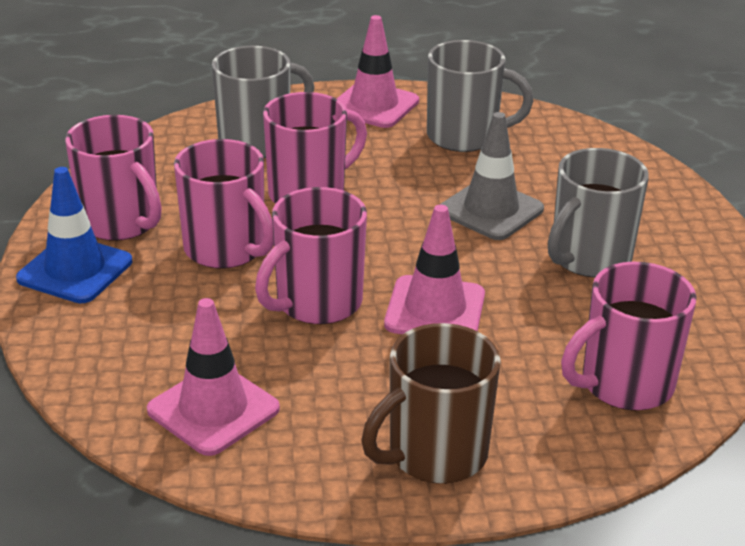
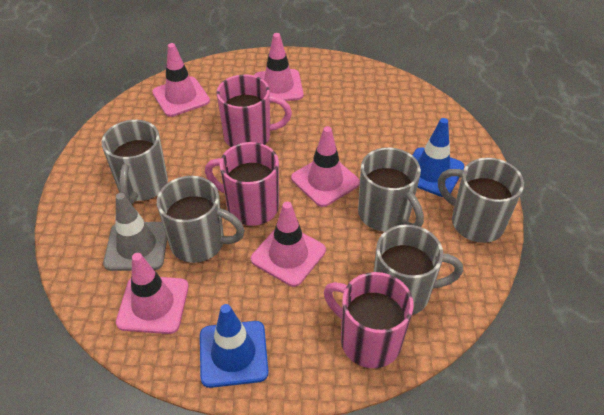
blue traffic cone: 1 -> 2
brown mug: 1 -> 0
grey mug: 3 -> 5
pink mug: 5 -> 3
pink traffic cone: 3 -> 5

